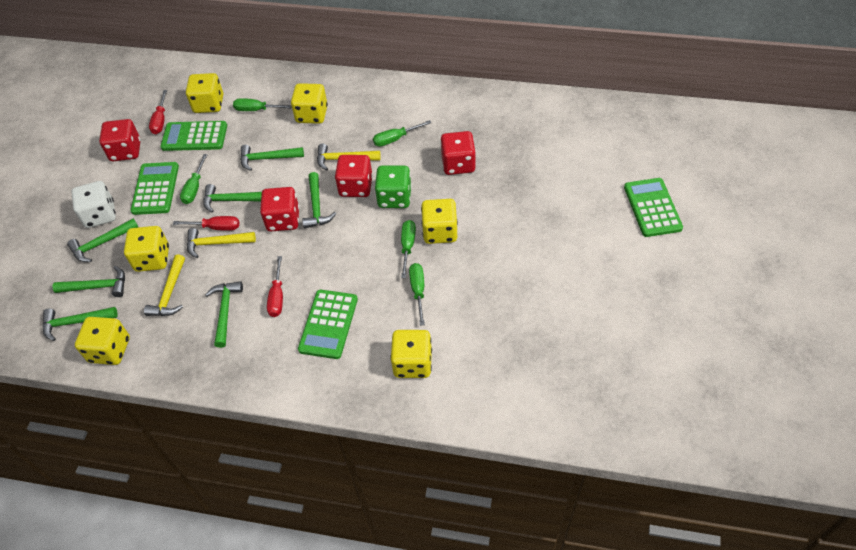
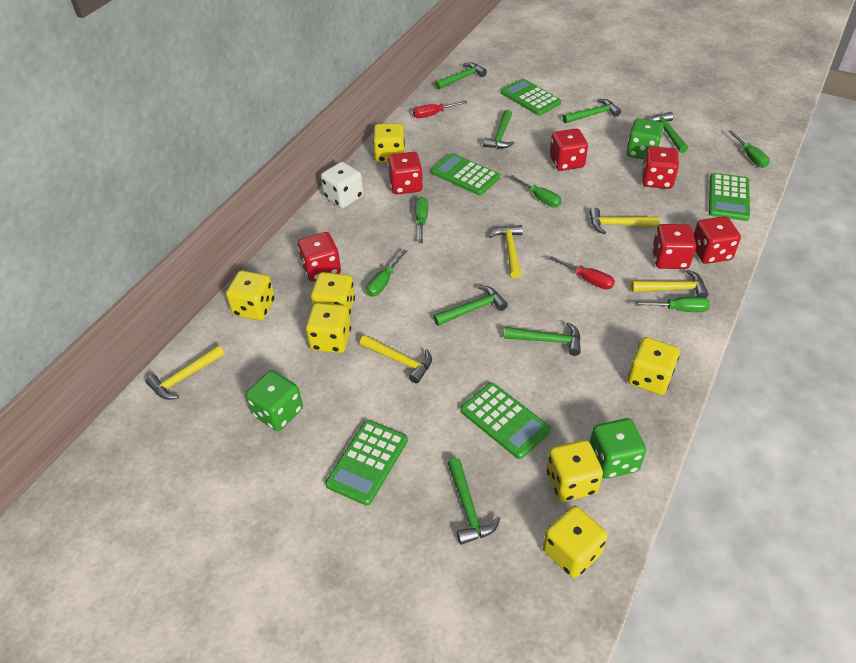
green calculator: 4 -> 5
green dice: 1 -> 3
red dice: 4 -> 6
red screwdriver: 3 -> 2
yellow dice: 6 -> 7
yellow hammer: 3 -> 5

